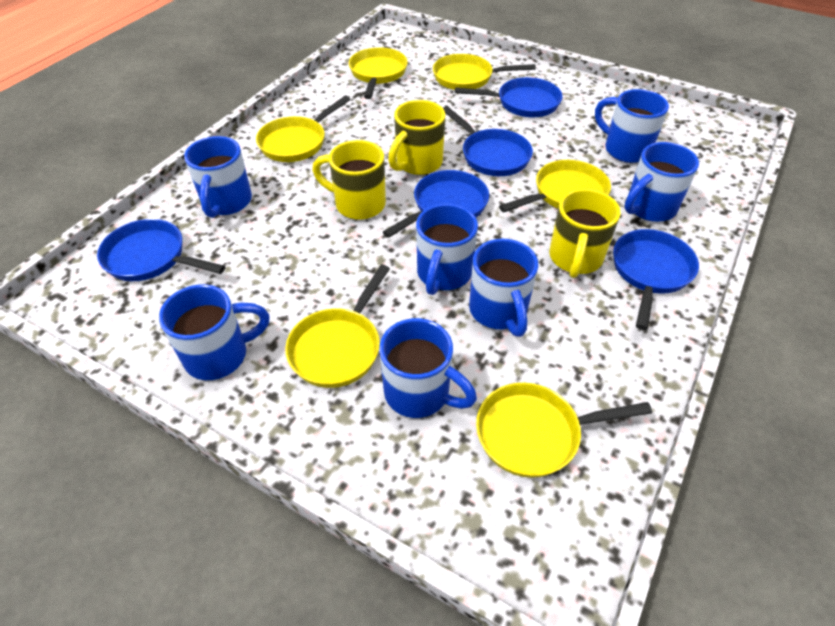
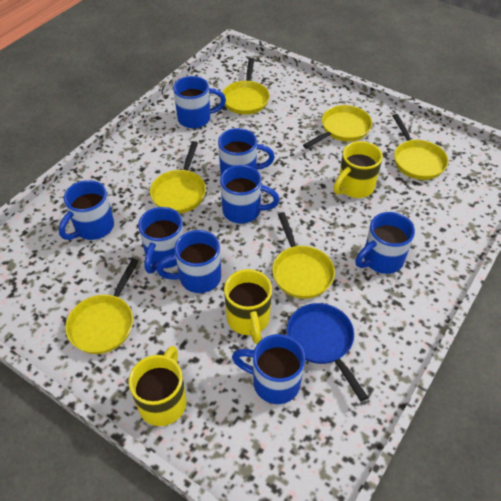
blue mug: 7 -> 8
blue pan: 5 -> 1

